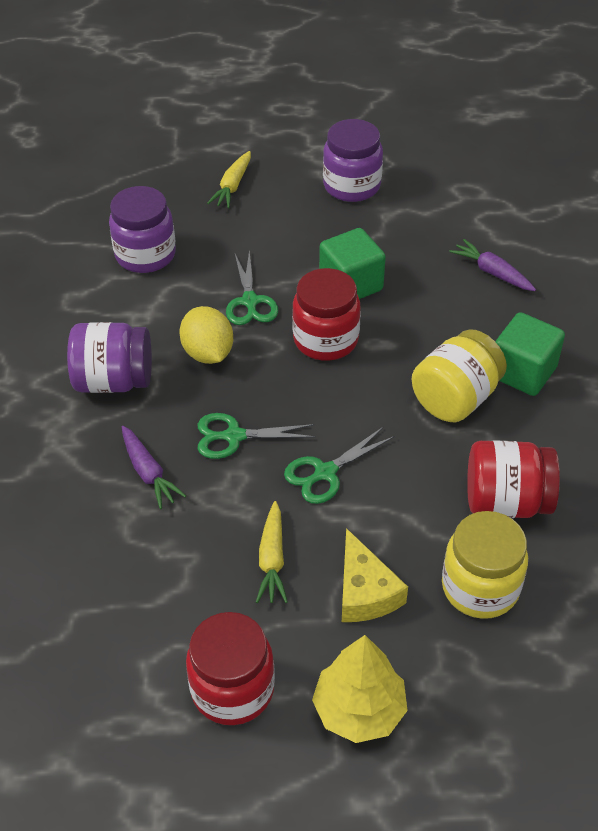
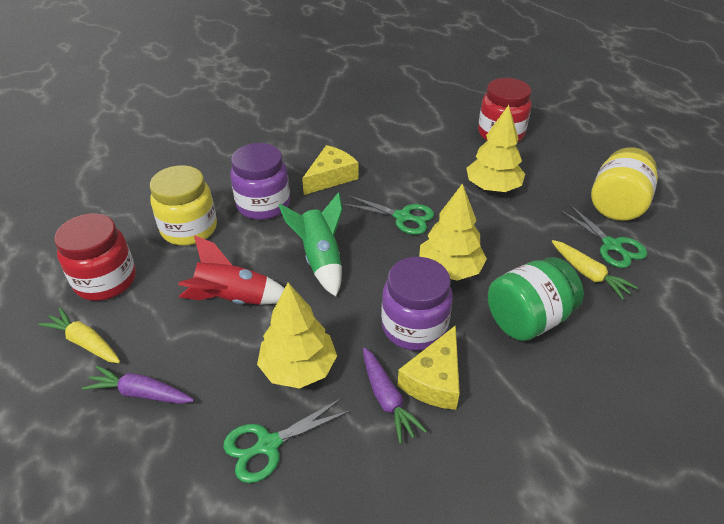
green cube: 2 -> 0
green jar: 0 -> 1
green rocket: 0 -> 1
purple jar: 3 -> 2
red jar: 3 -> 2
red rocket: 0 -> 1
yellow cheese: 1 -> 2
yellow lemon: 1 -> 0
yellow tree: 1 -> 3

